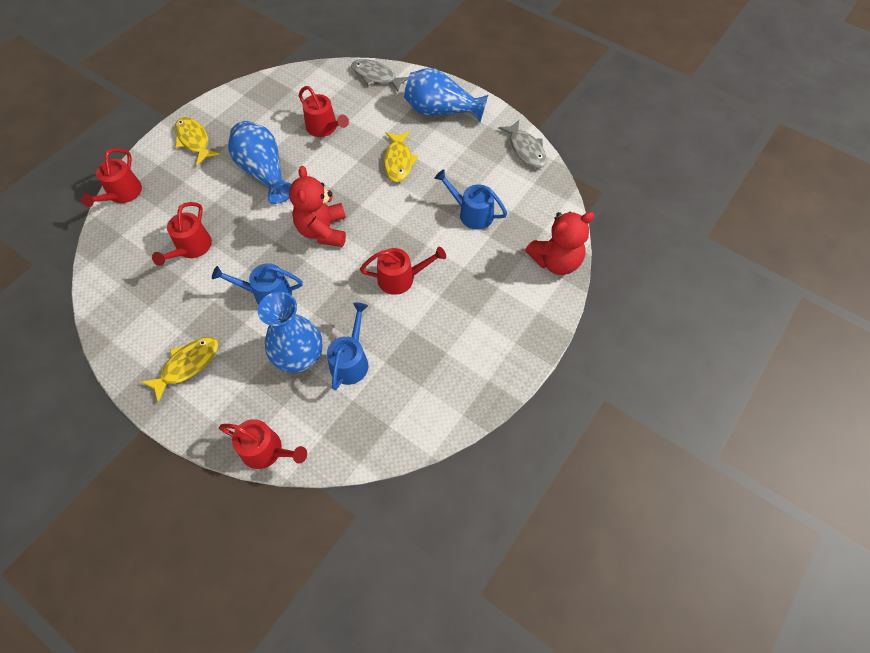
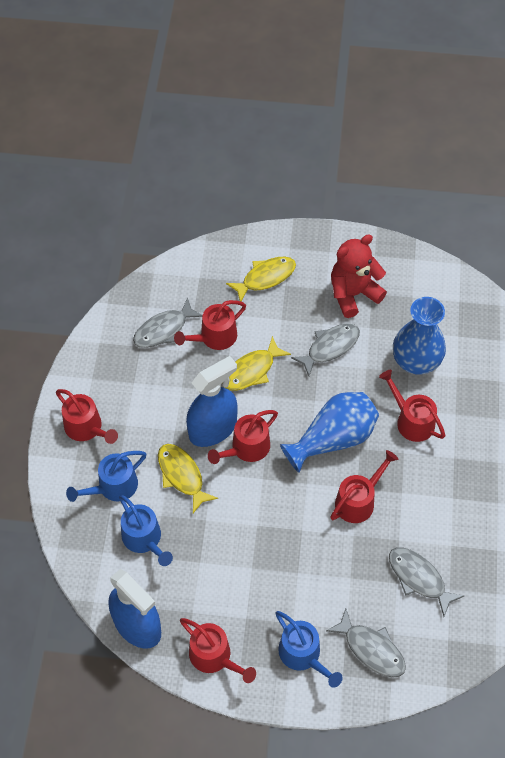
blue spray bottle: 0 -> 2
blue vase: 3 -> 2
grey fish: 2 -> 4
red teddy bear: 2 -> 1
red watering can: 5 -> 6

